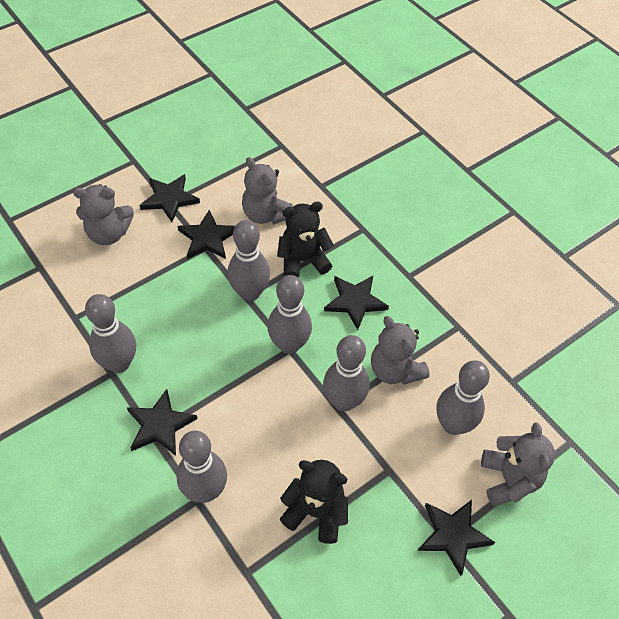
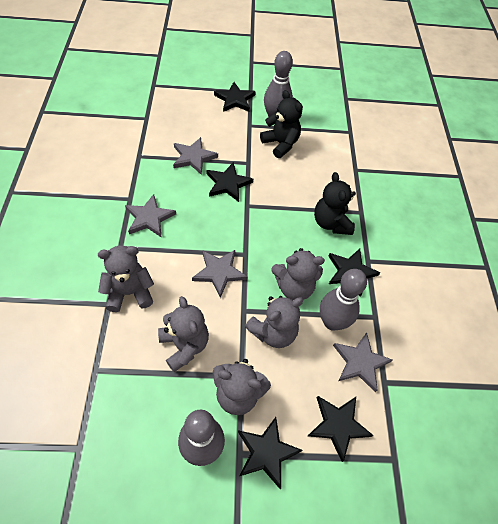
grey bowling pin: 6 -> 3
grey star: 0 -> 4
grey teddy bear: 4 -> 5

